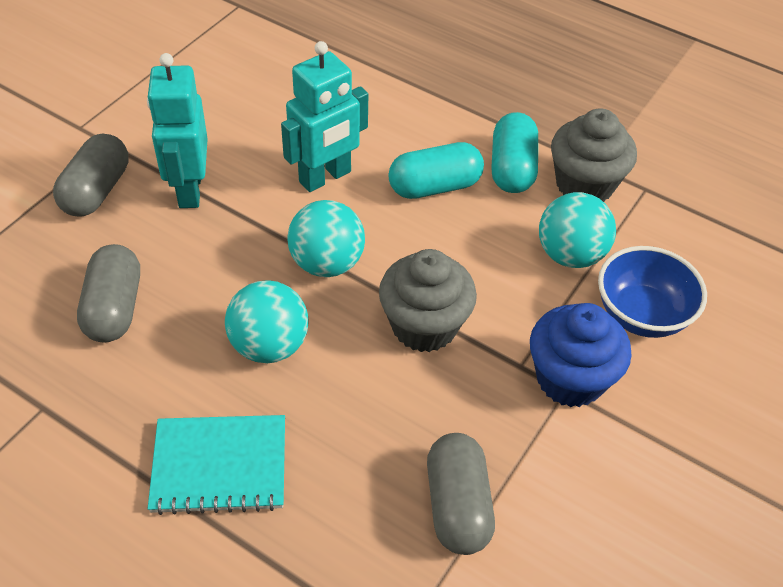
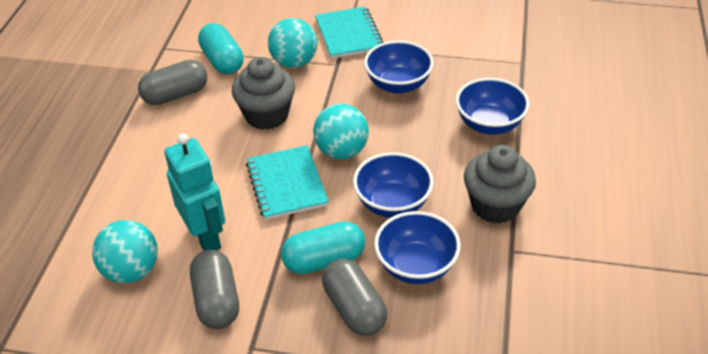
blue bowl: 1 -> 4
blue cupcake: 1 -> 0
turquoise notebook: 1 -> 2
turquoise robot: 2 -> 1

